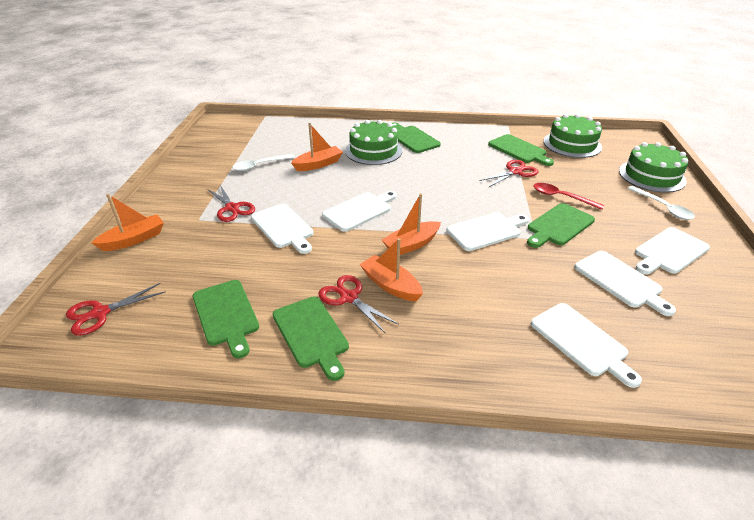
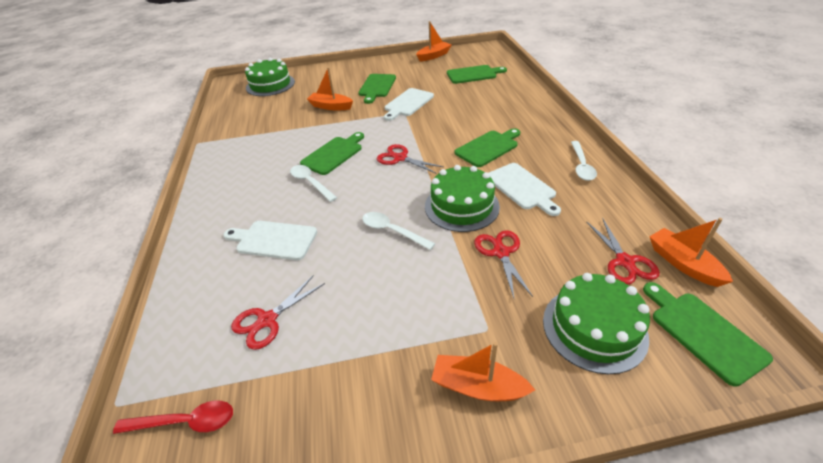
white cutting board: 6 -> 3
white spoon: 2 -> 3

